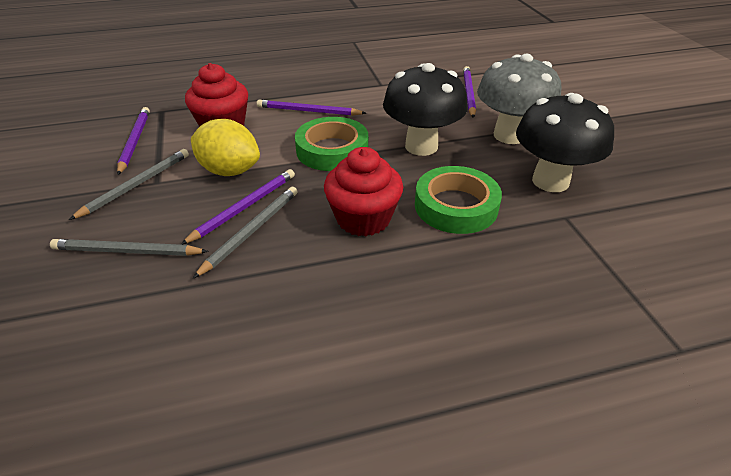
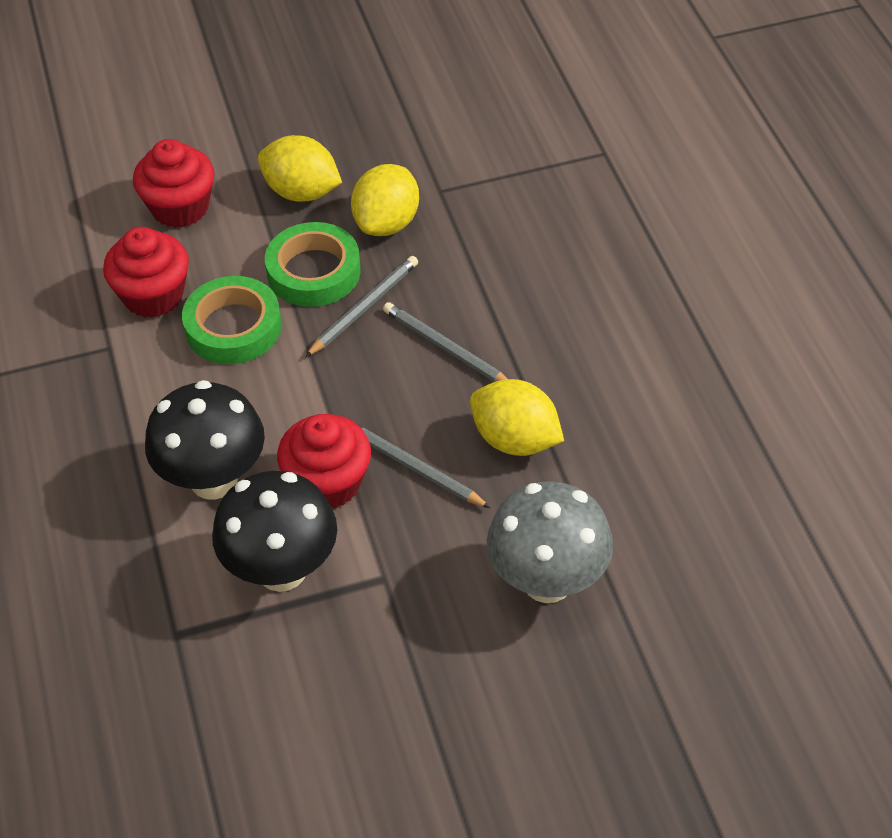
purple pencil: 4 -> 0
red cupcake: 2 -> 3
yellow lemon: 1 -> 3

